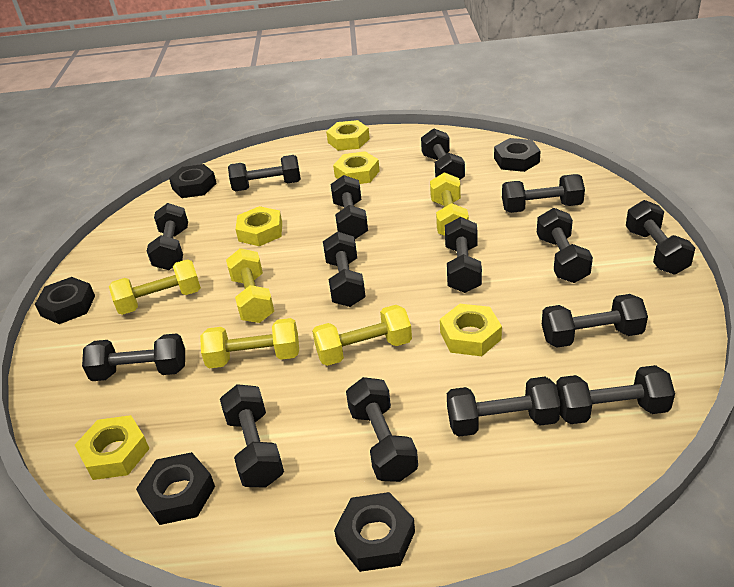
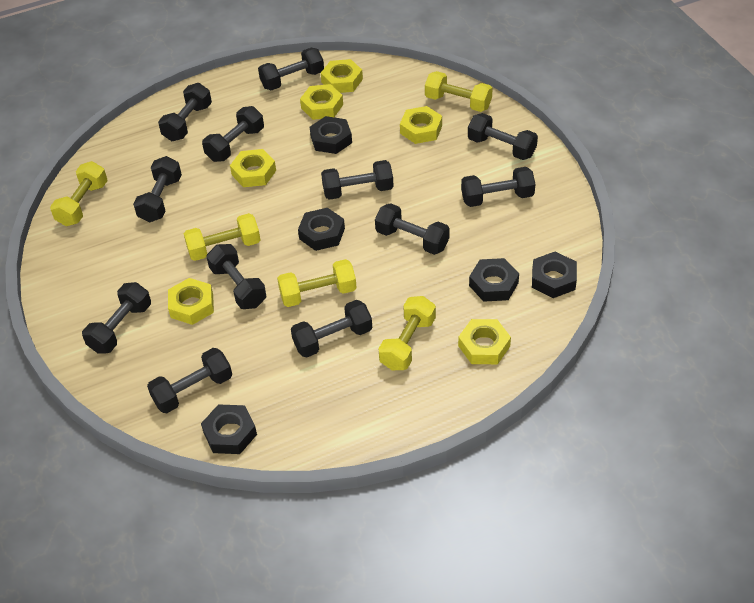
black dumbbell: 15 -> 12
yellow nut: 5 -> 6

